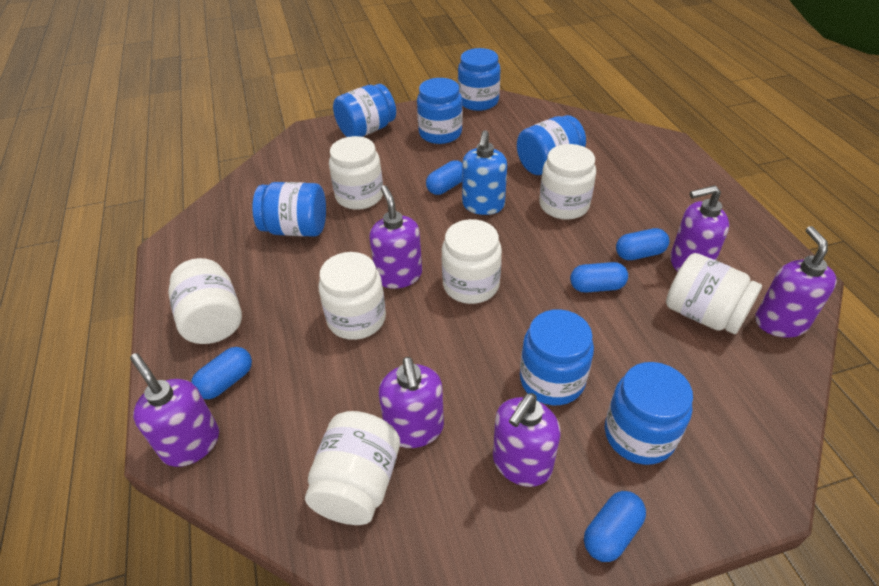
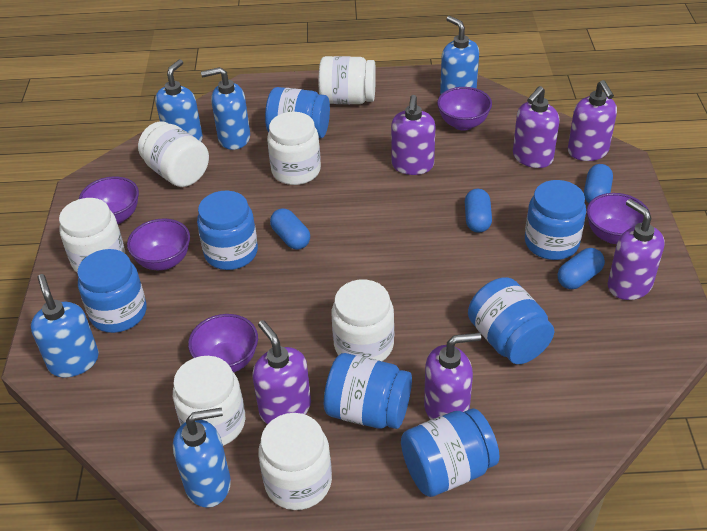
blue capsule: 5 -> 4
blue soap dispenser: 1 -> 5
purple bowl: 0 -> 5

